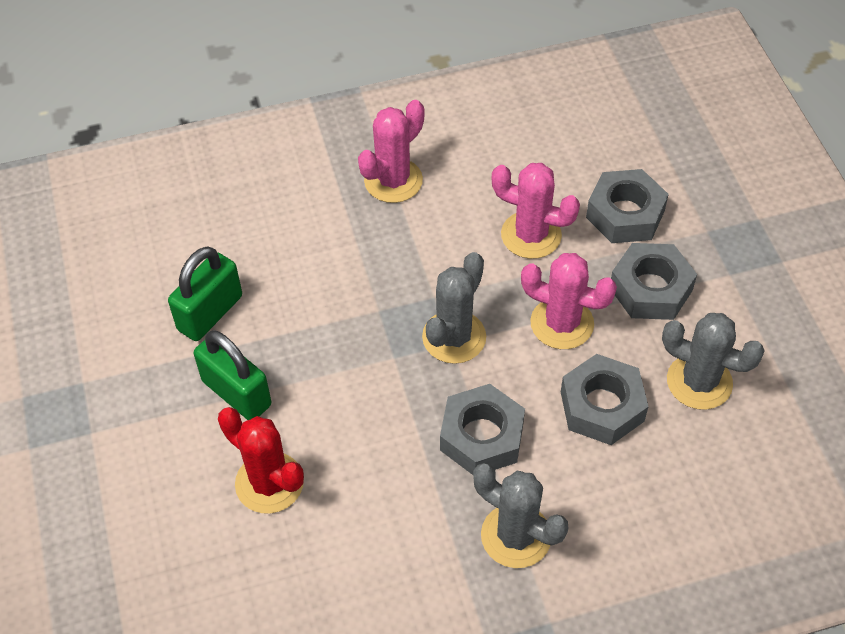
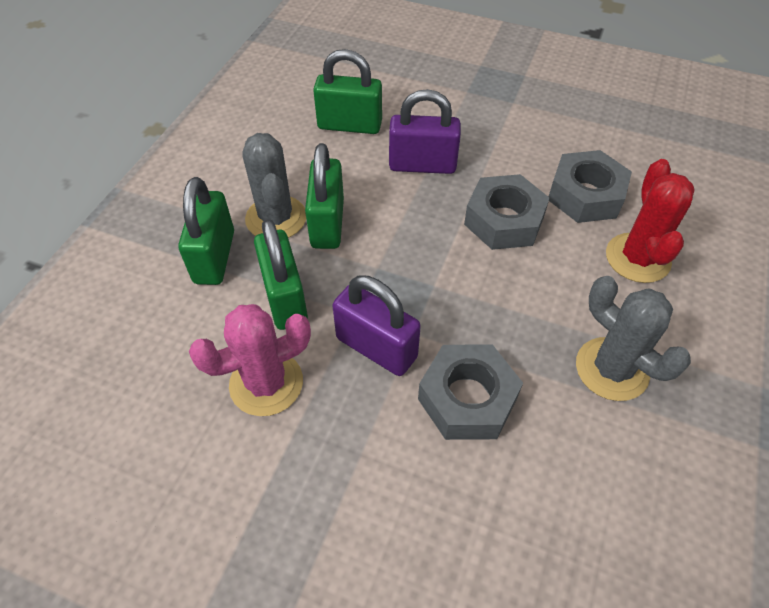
green padlock: 2 -> 4
grey cactus: 3 -> 2
grey nut: 4 -> 3
pink cactus: 3 -> 1
purple padlock: 0 -> 2

